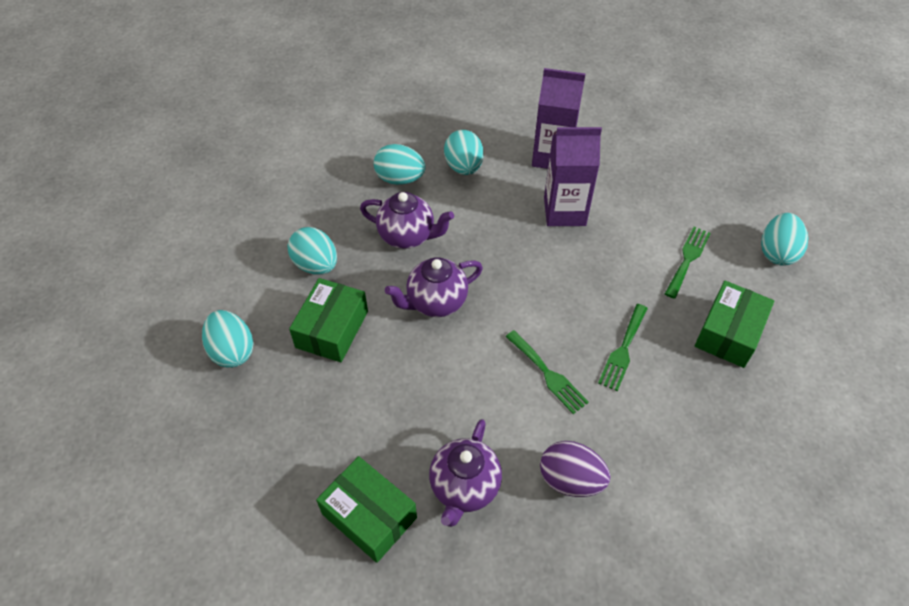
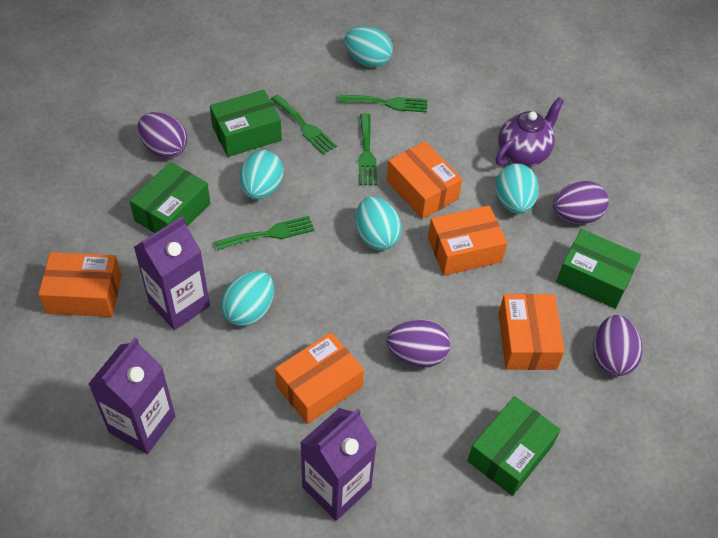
green box: 3 -> 4
green fork: 3 -> 4
orange box: 0 -> 5
purple carton: 2 -> 3
purple egg: 1 -> 4
purple teapot: 3 -> 1

